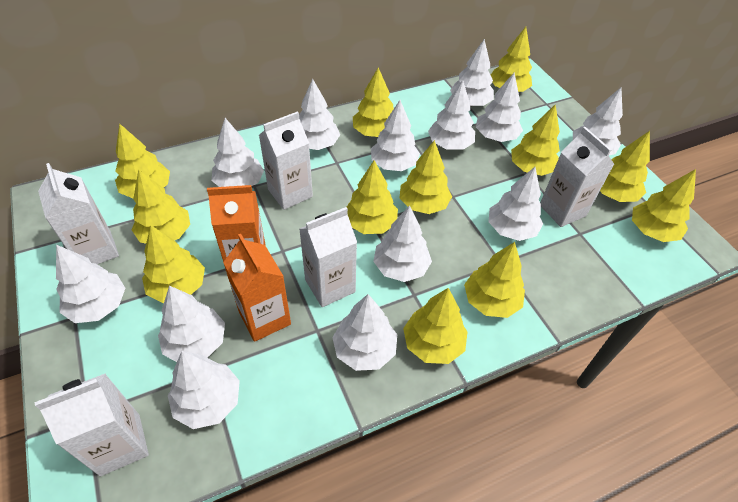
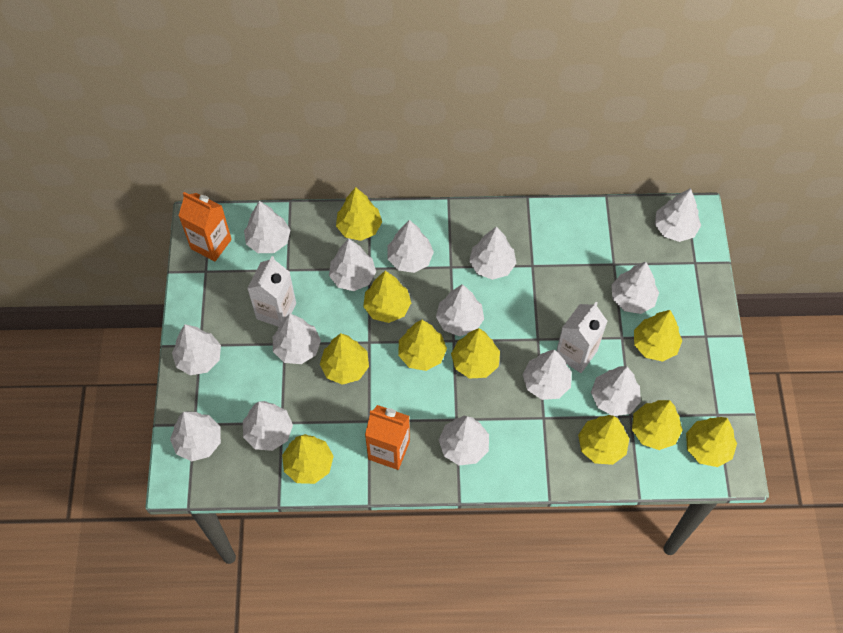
white carton: 5 -> 2
white tree: 13 -> 14
yellow tree: 12 -> 10

